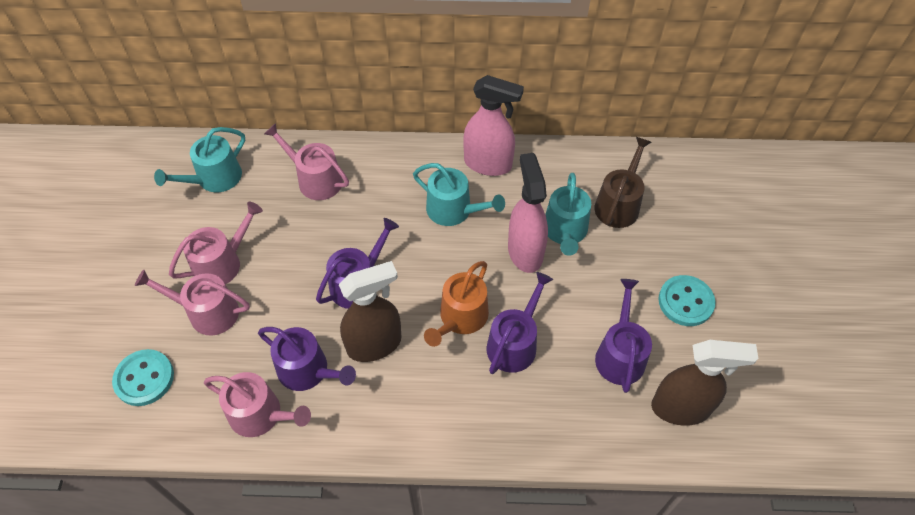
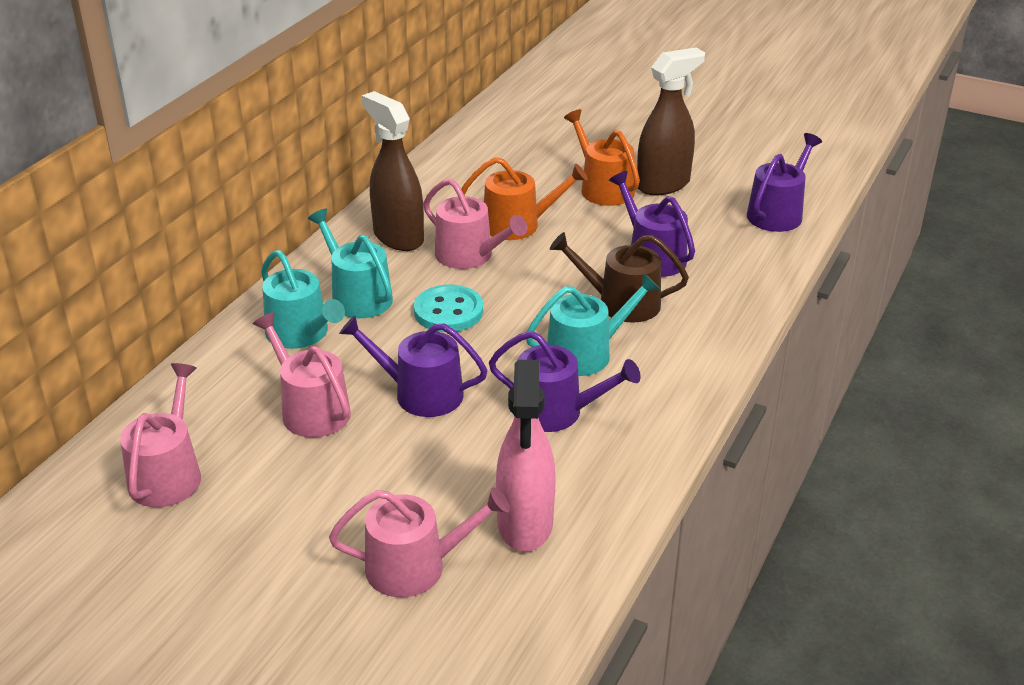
orange watering can: 1 -> 2
pink spray bottle: 2 -> 1
turquoise button: 2 -> 1

